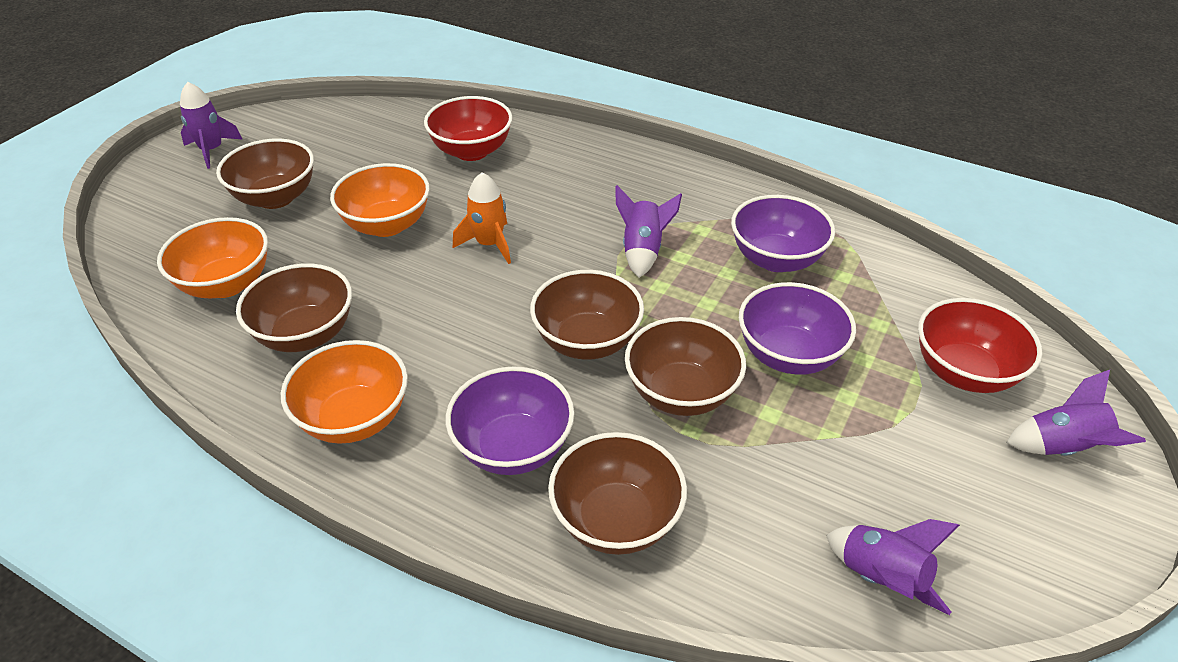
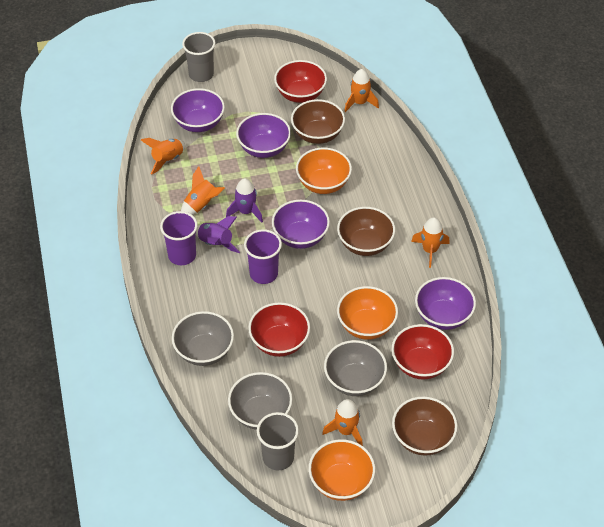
brown bowl: 5 -> 3
grey bowl: 0 -> 3
grey cup: 0 -> 2
orange rocket: 1 -> 5
purple bowl: 3 -> 4
purple cup: 0 -> 2
purple rocket: 4 -> 2
red bowl: 2 -> 3

